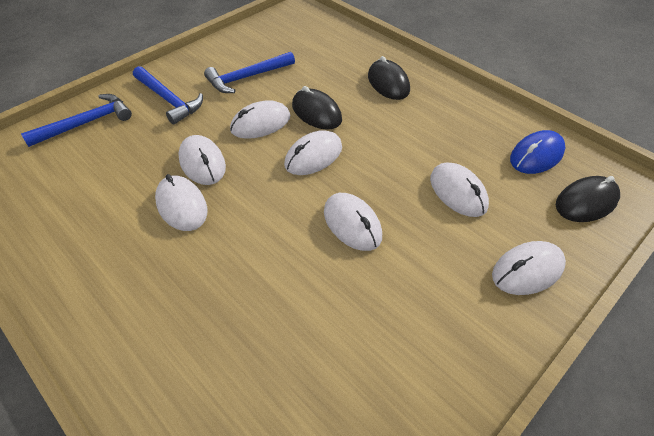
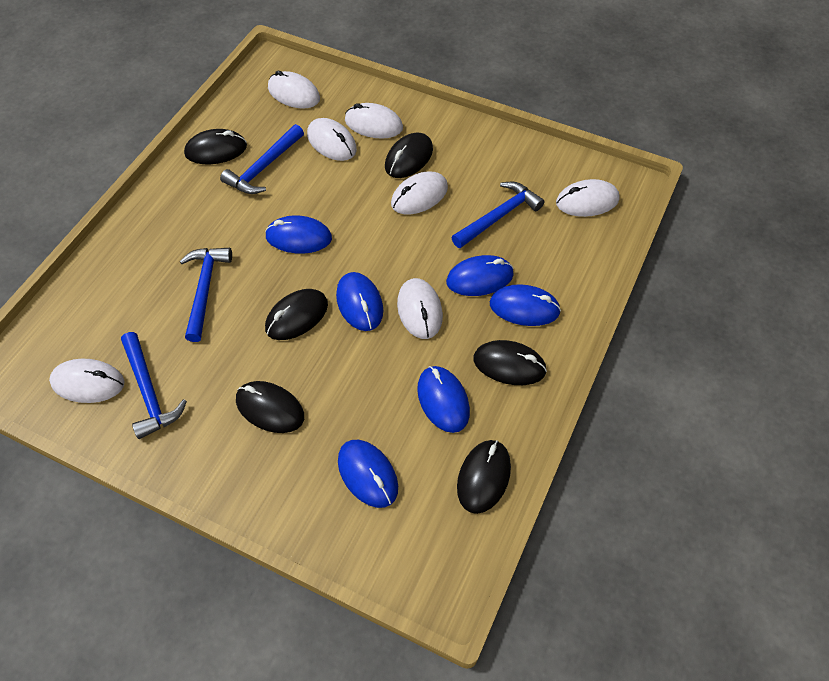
black mouse: 3 -> 6
blue hammer: 3 -> 4
blue mouse: 1 -> 6

